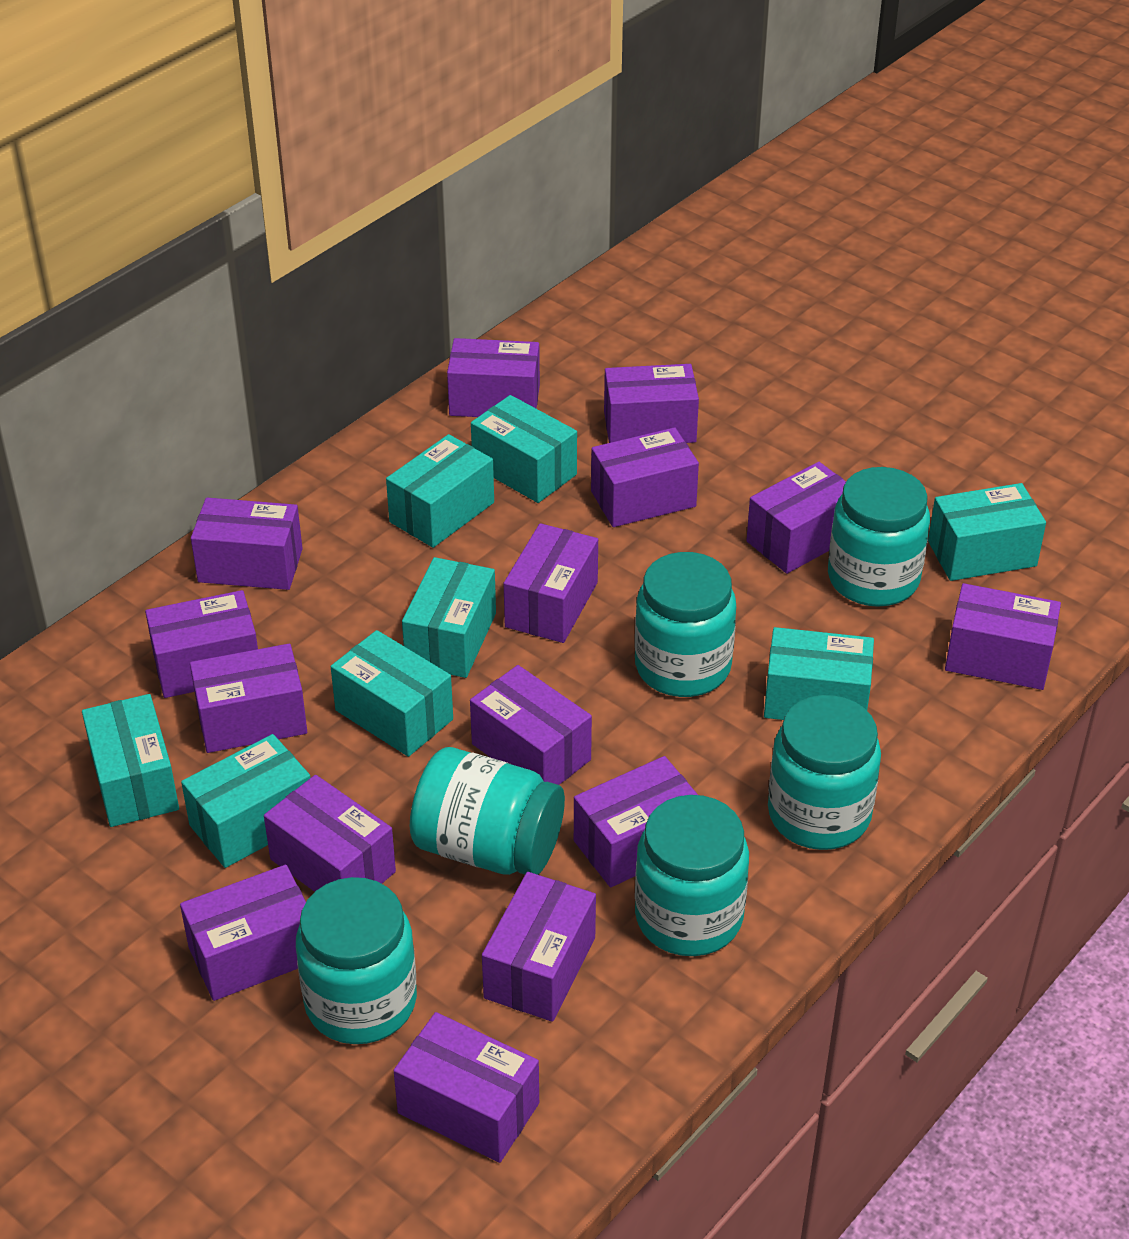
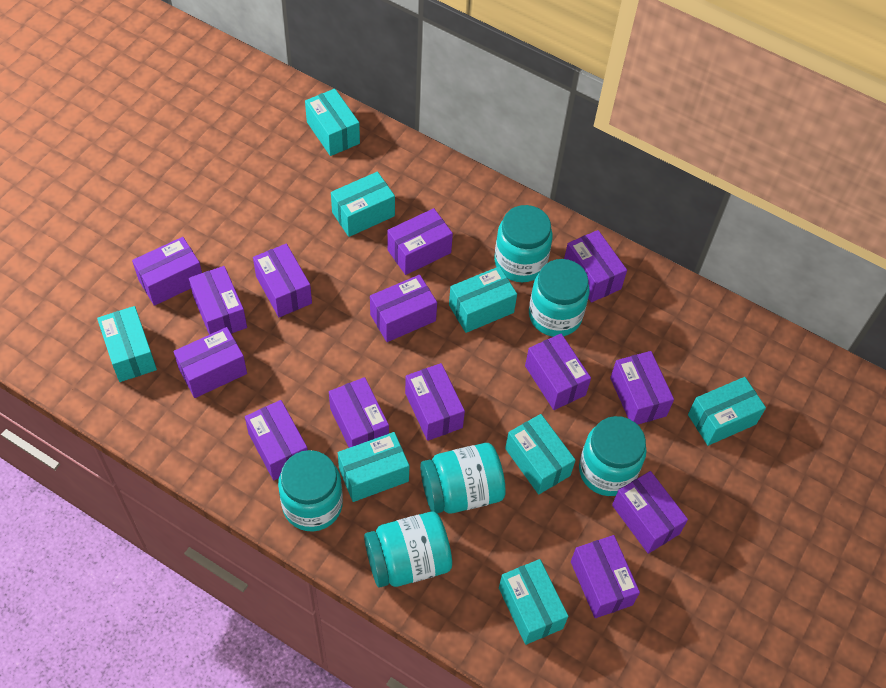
purple box: 15 -> 14

